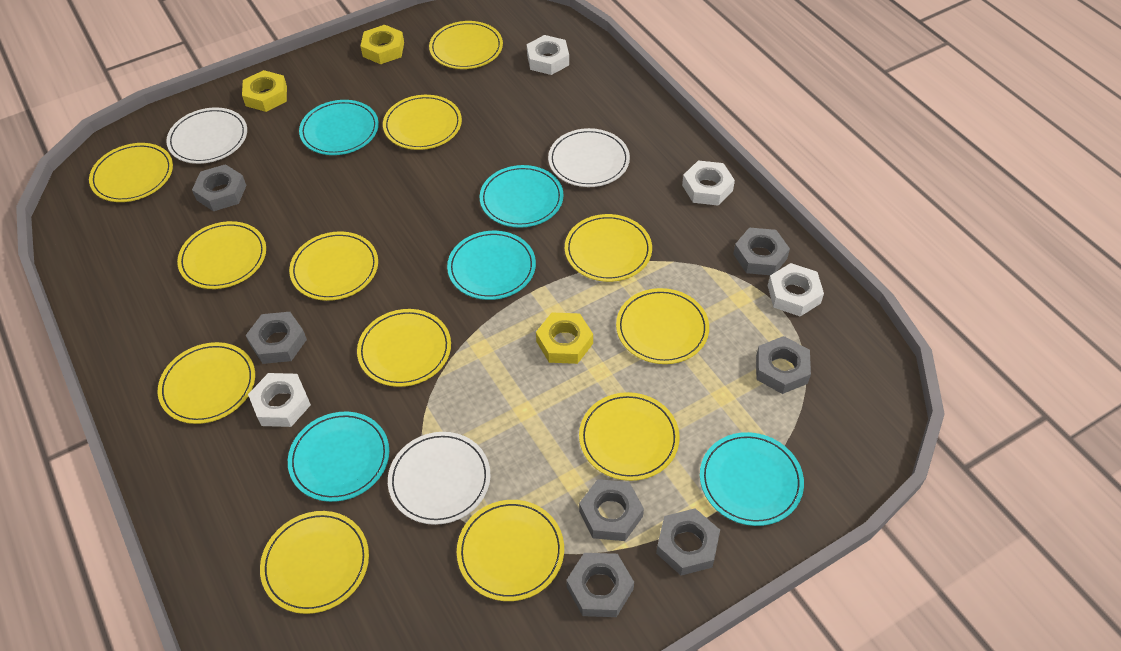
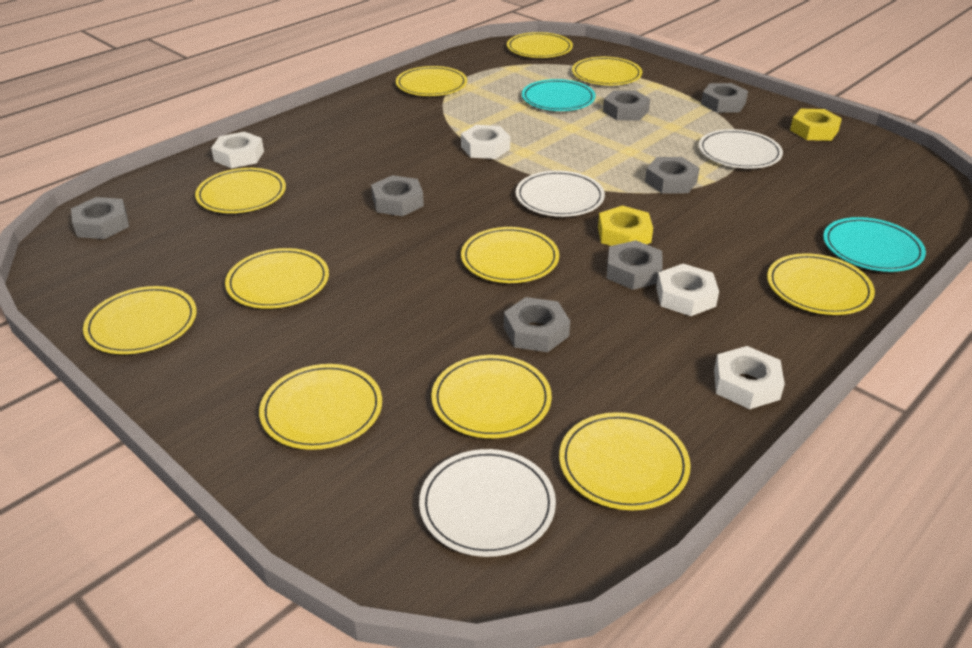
turquoise plate: 5 -> 2
yellow nut: 3 -> 2
yellow plate: 12 -> 11

